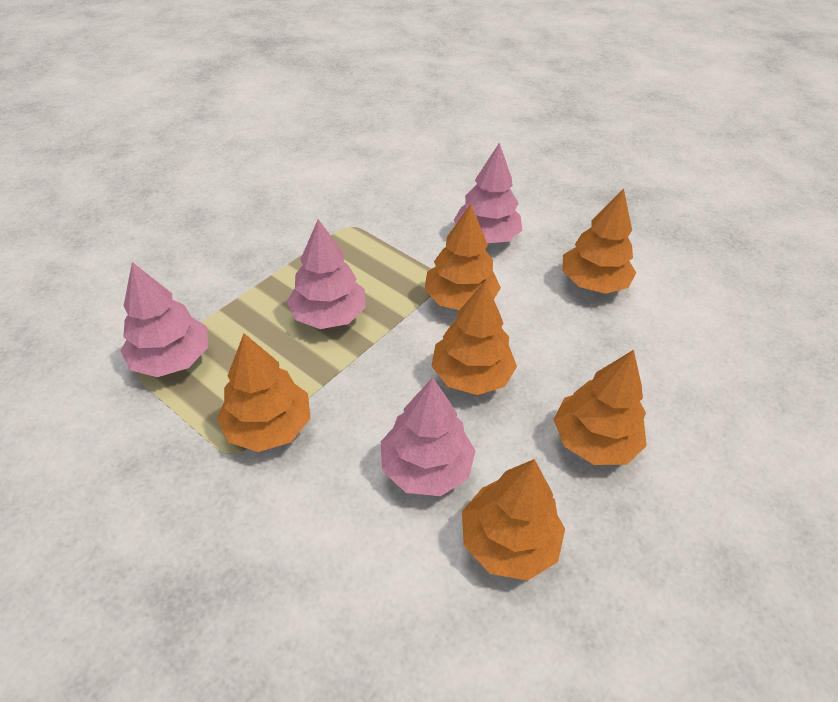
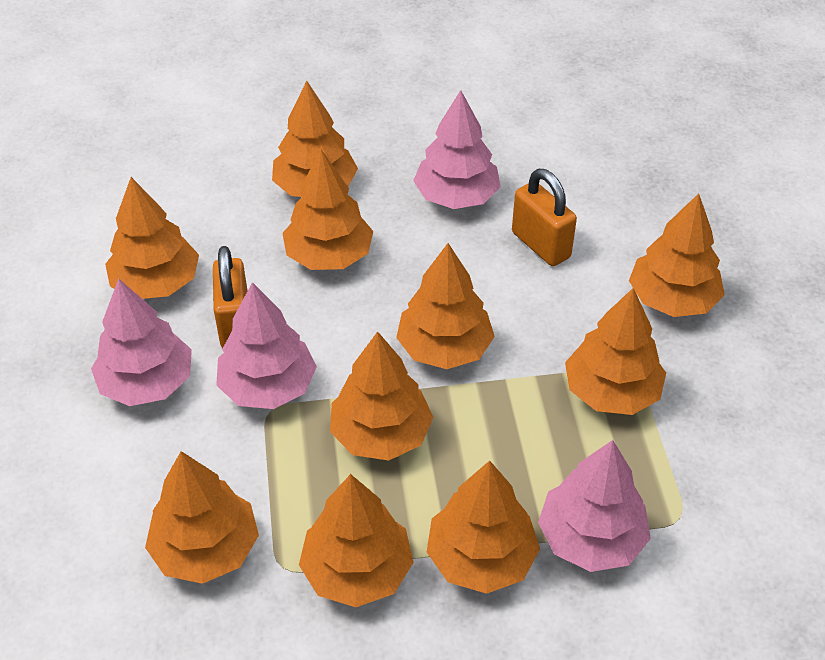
orange padlock: 0 -> 2
orange tree: 6 -> 10

